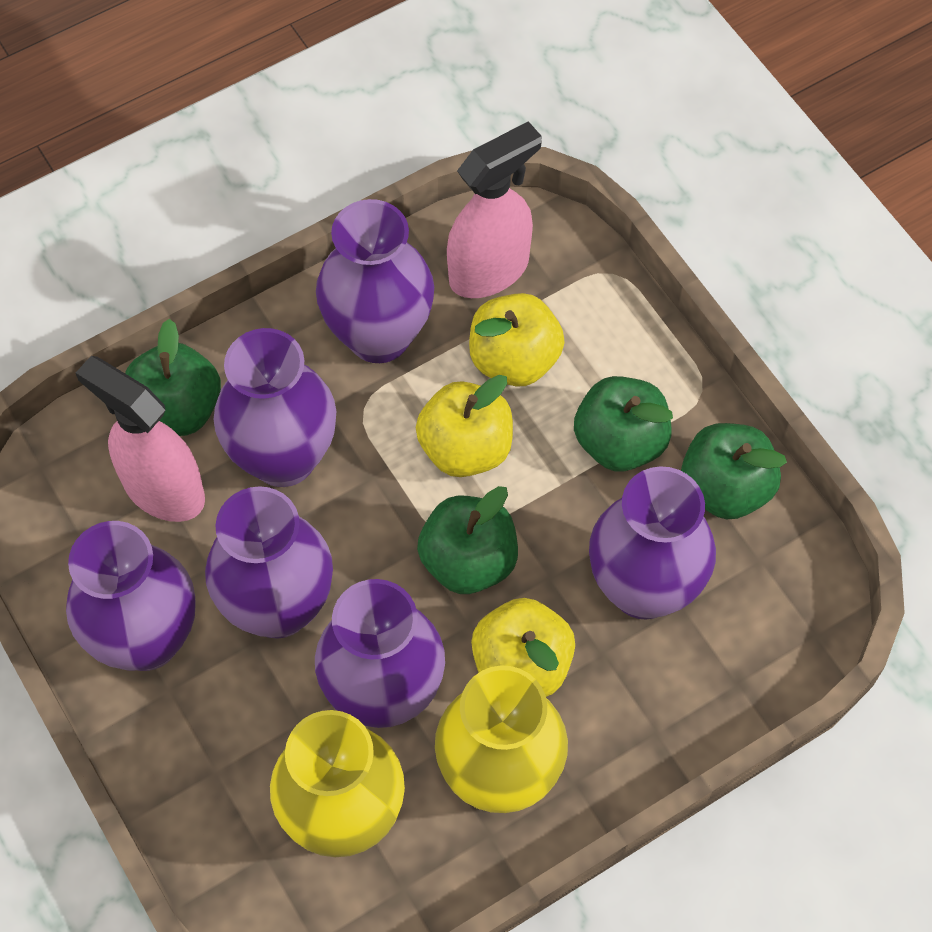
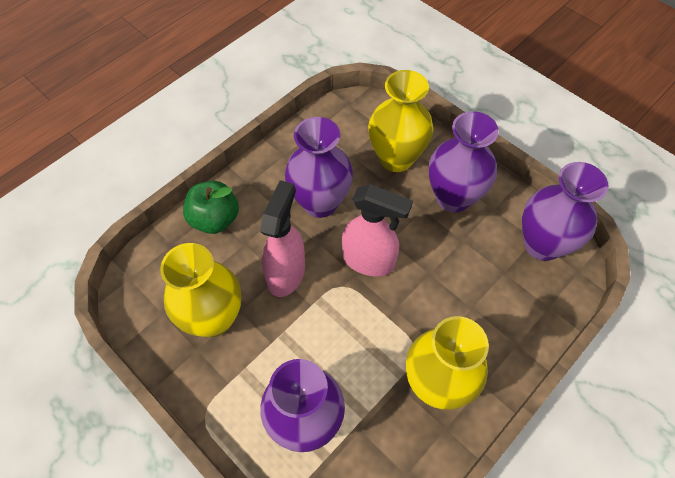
green apple: 4 -> 1
purple vase: 6 -> 4
yellow apple: 3 -> 0
yellow vase: 2 -> 3

